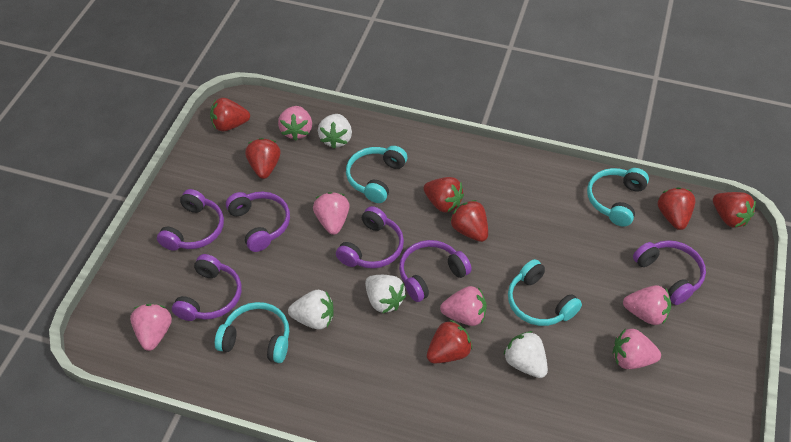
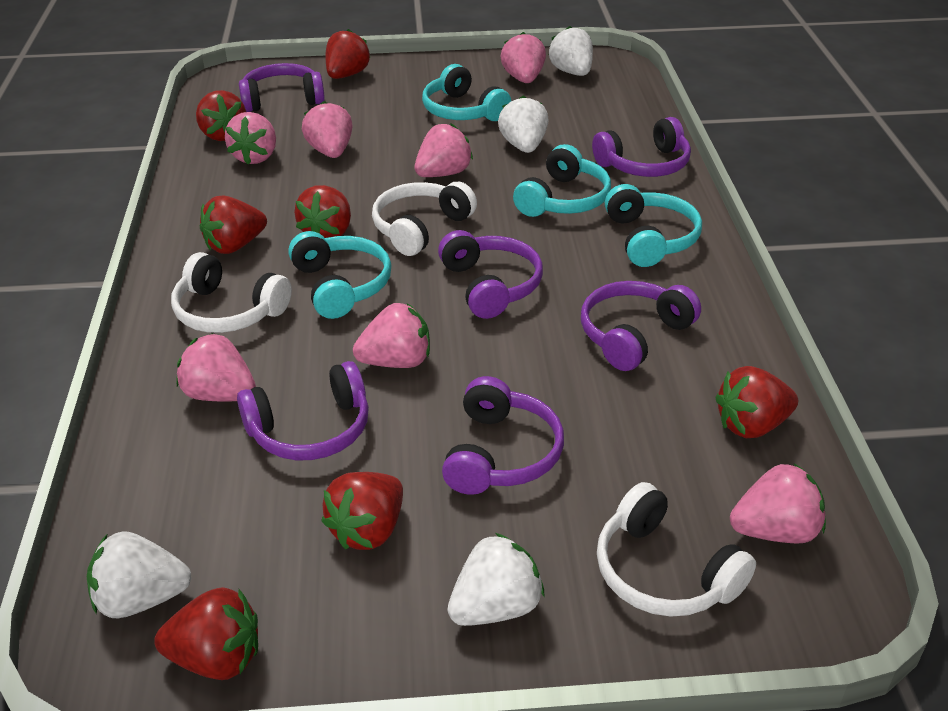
pink strawberry: 6 -> 7
white headphones: 0 -> 3

